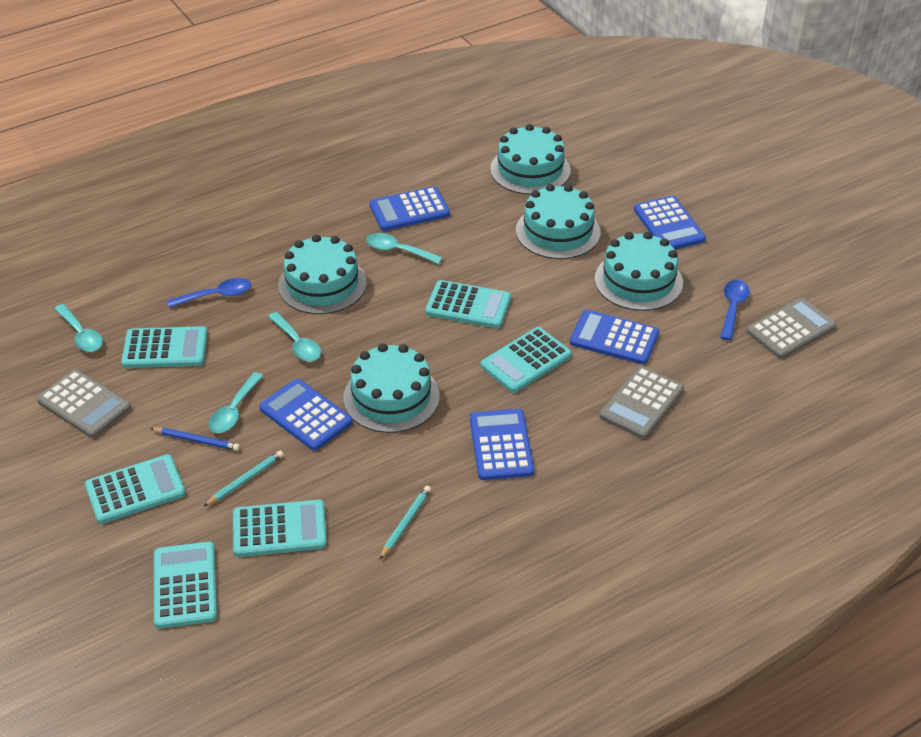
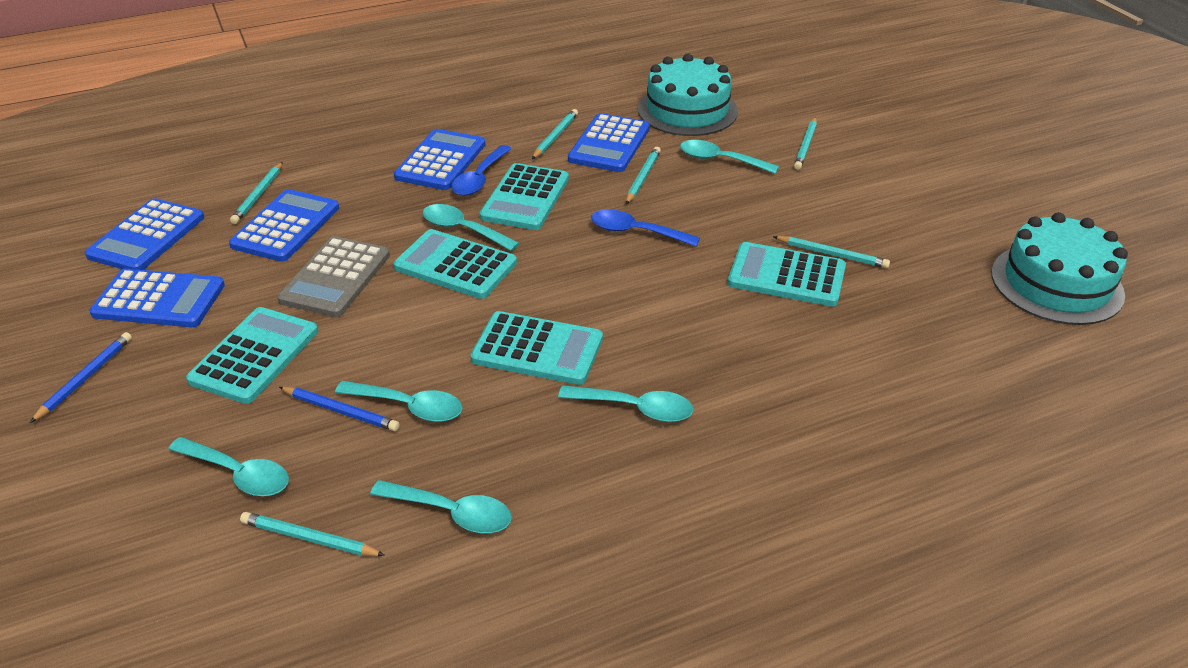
blue pencil: 1 -> 2
grey calculator: 3 -> 1
turquoise cake: 5 -> 2
turquoise calculator: 6 -> 5
turquoise pencil: 2 -> 6
turquoise spoon: 4 -> 6

